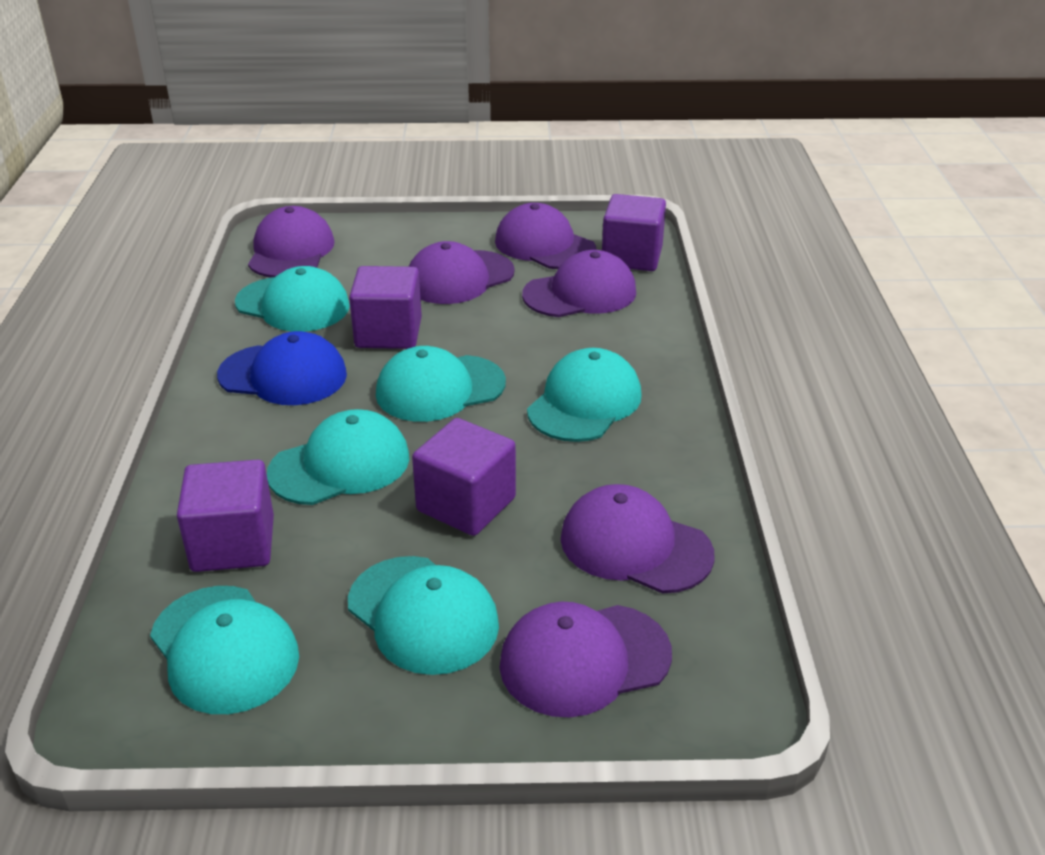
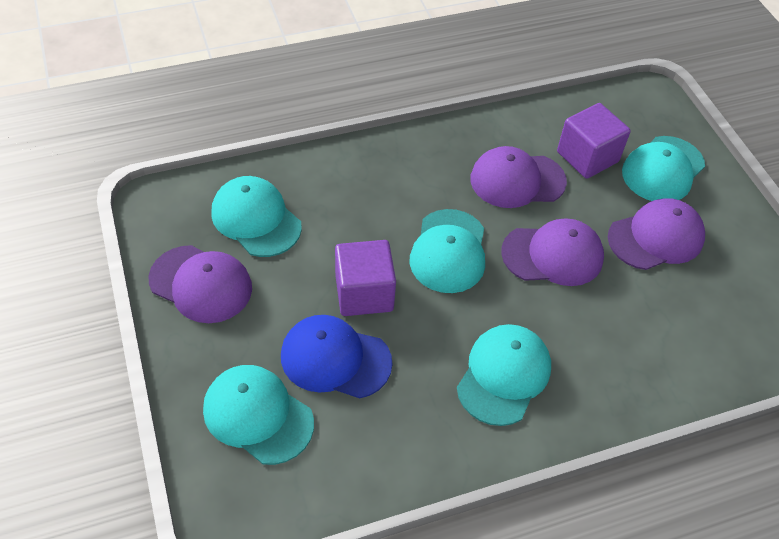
purple cap: 6 -> 4
purple cube: 4 -> 2
turquoise cap: 6 -> 5

